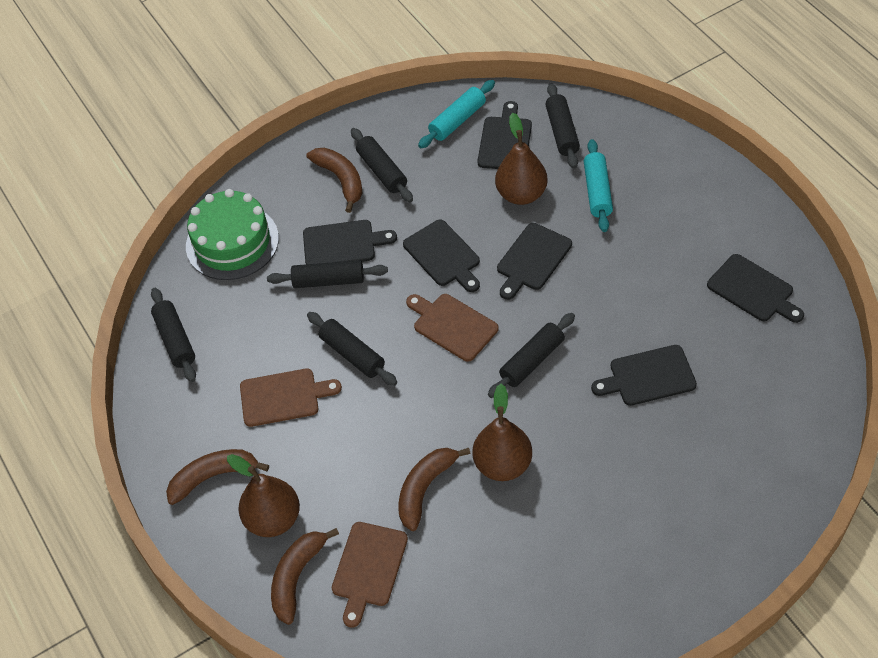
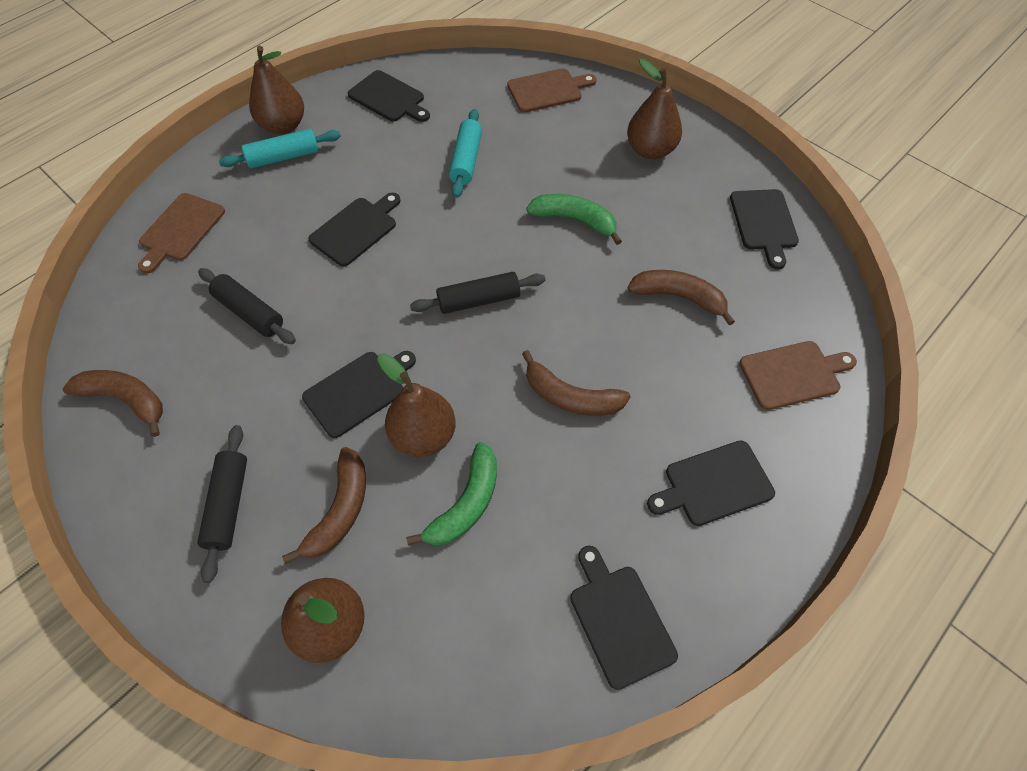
black rolling pin: 6 -> 3
brown pear: 3 -> 4
green banana: 0 -> 2
green cake: 1 -> 0

